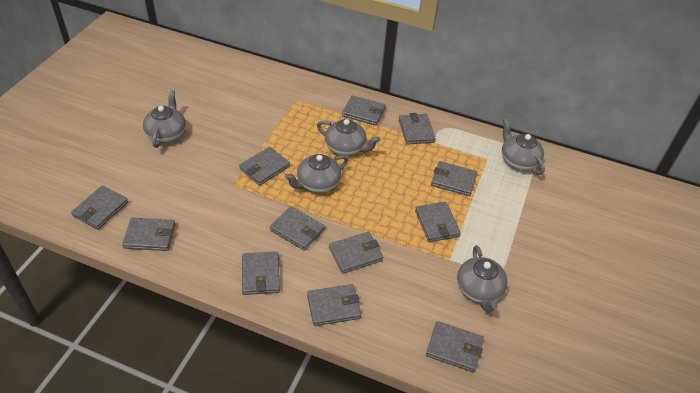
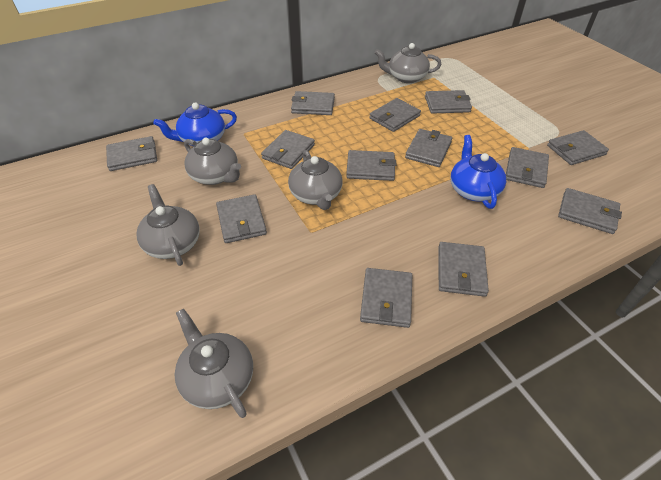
blue teapot: 0 -> 2
grey wallet: 12 -> 13

